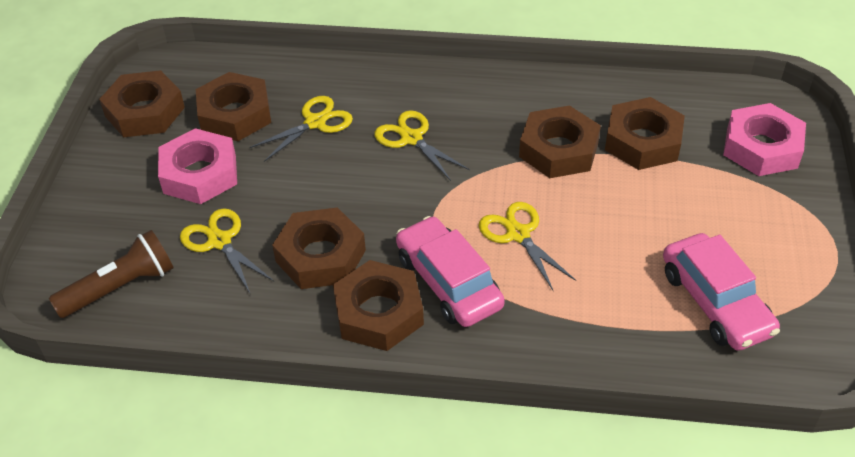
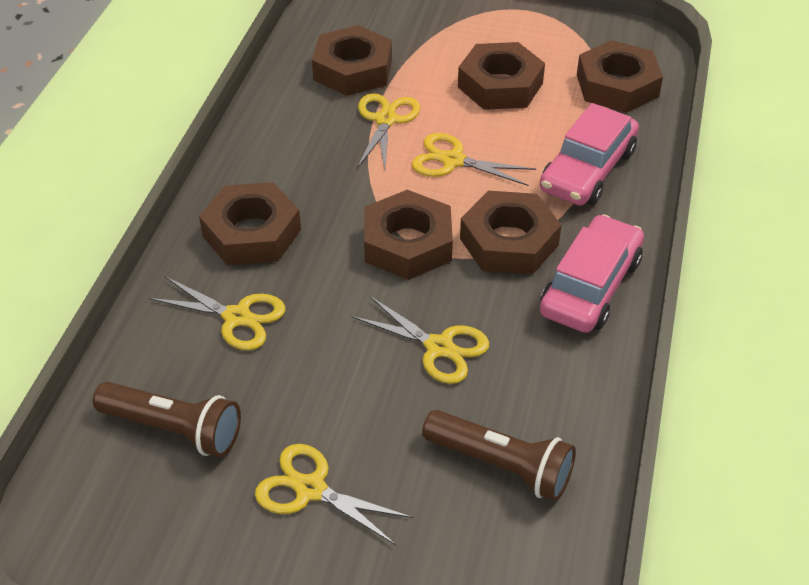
brown flashlight: 1 -> 2
pink nut: 2 -> 0
yellow scissors: 4 -> 5

